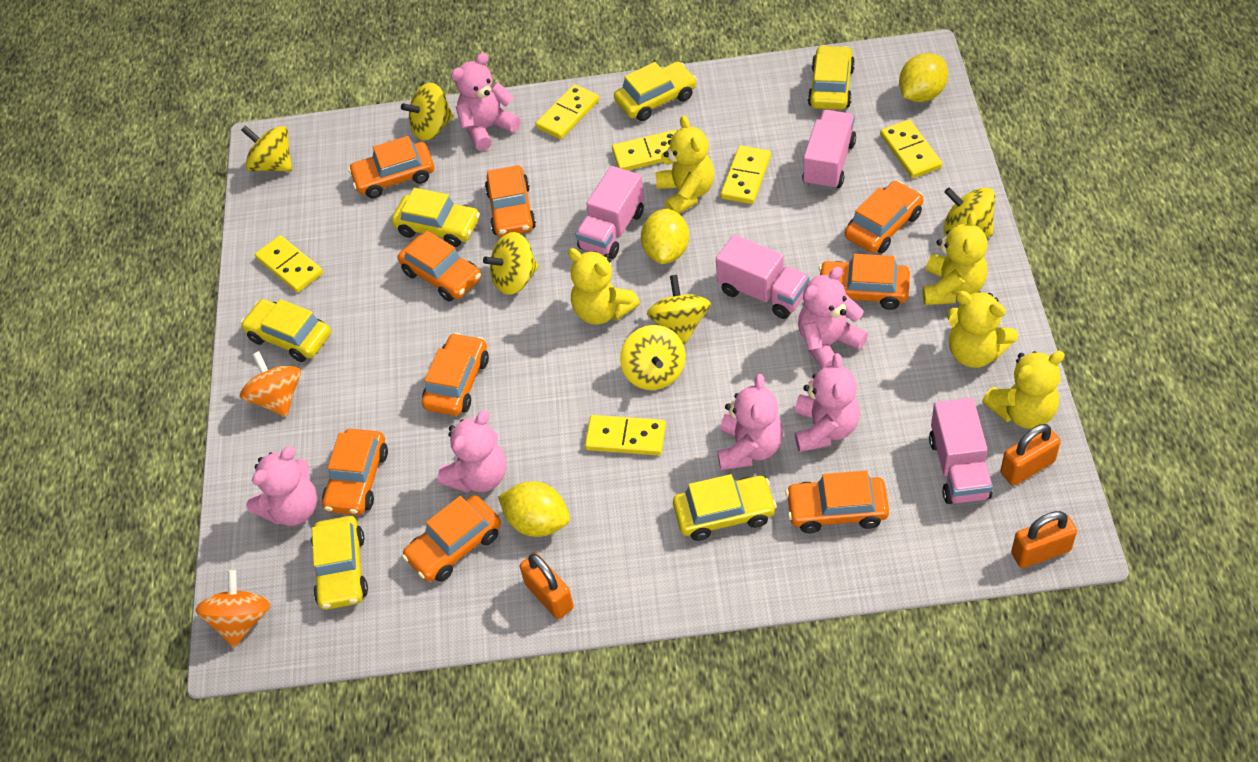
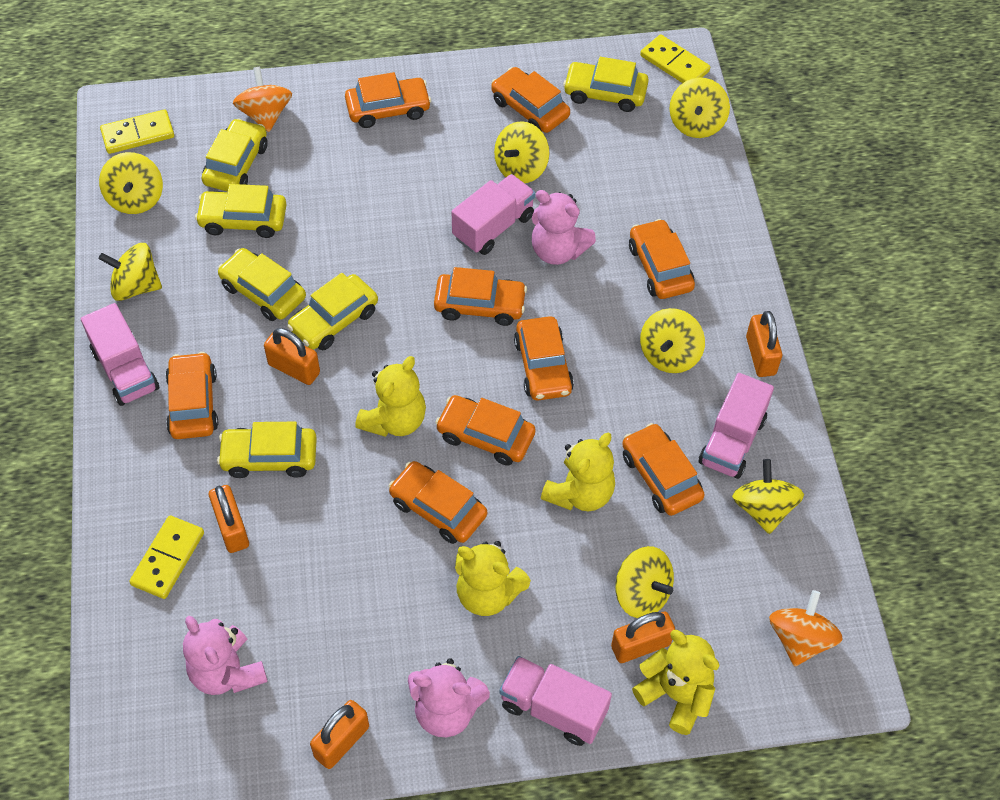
orange padlock: 3 -> 5
pink teddy bear: 6 -> 3
yellow domino: 6 -> 3
yellow lemon: 3 -> 0
yellow spinning top: 6 -> 7
yellow teddy bear: 5 -> 4

